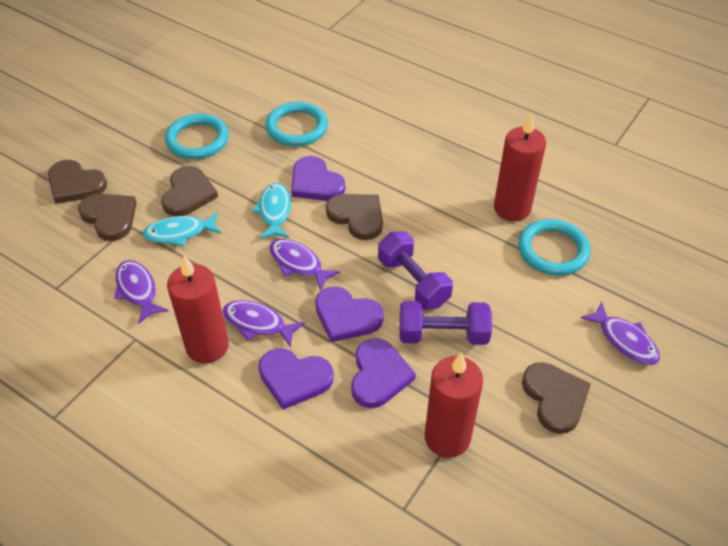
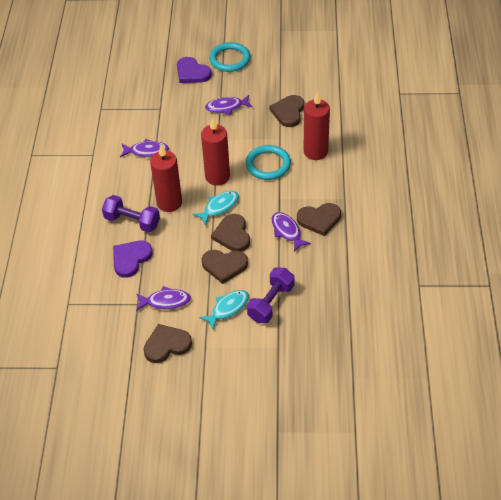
purple heart: 4 -> 2
turquoise ring: 3 -> 2

